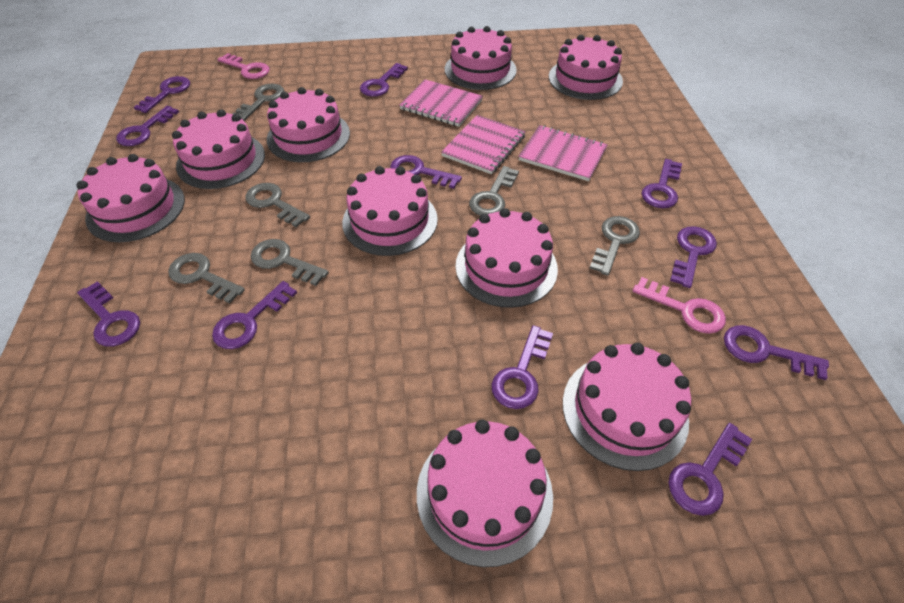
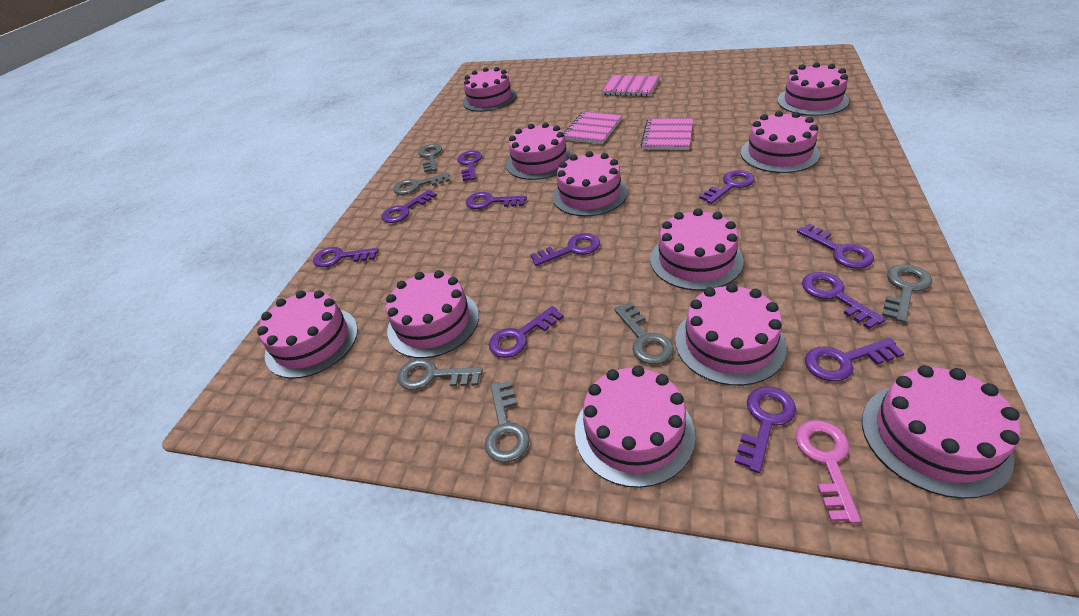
pink cake: 9 -> 11
pink key: 2 -> 1

